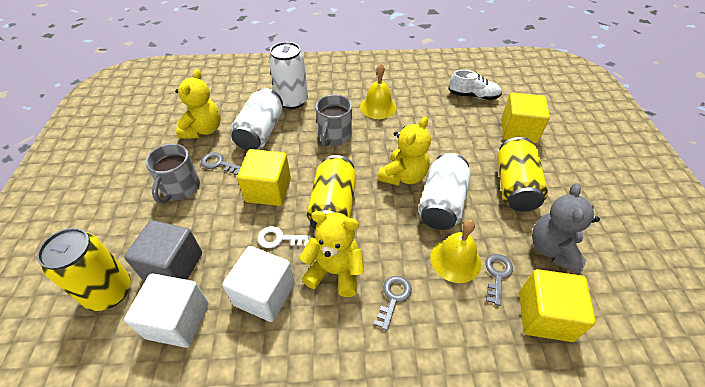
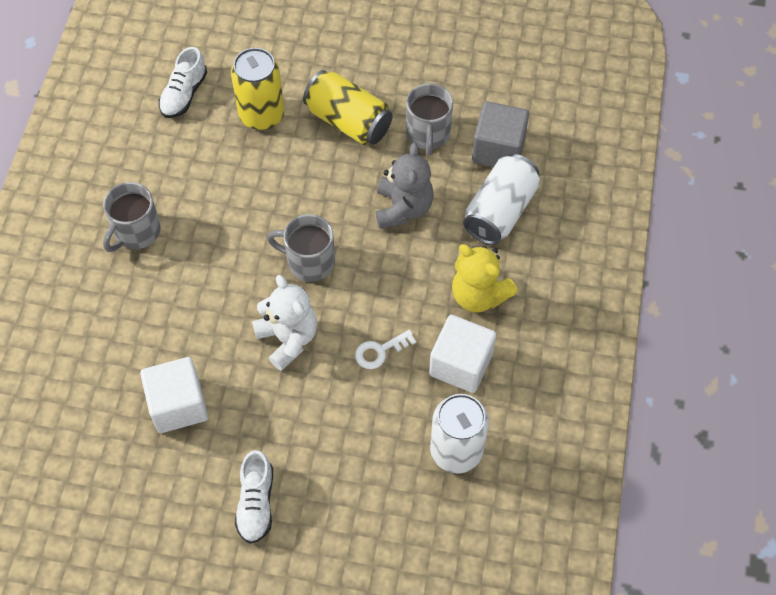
grey key: 3 -> 0
grey mug: 2 -> 3
white can: 3 -> 2
white shoe: 1 -> 2
white teddy bear: 0 -> 1
yellow bell: 2 -> 0
yellow can: 3 -> 2
yellow cube: 3 -> 0
yellow teddy bear: 3 -> 1

